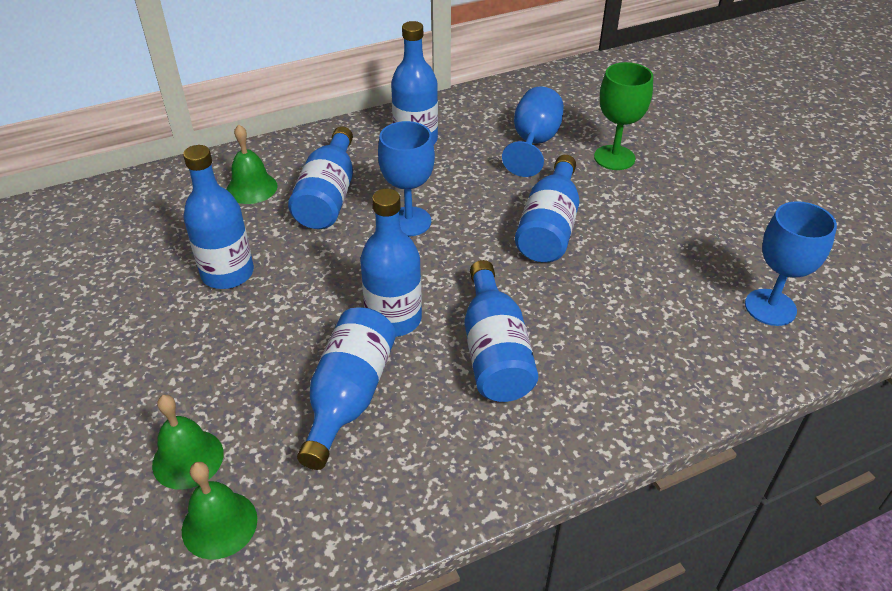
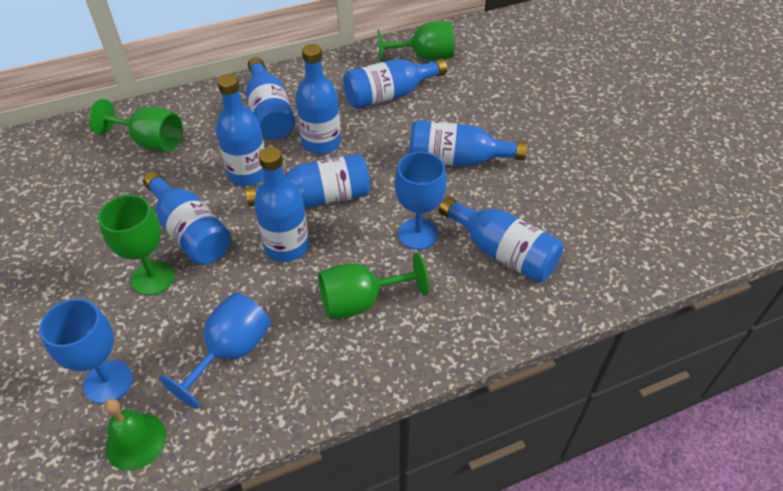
blue bottle: 7 -> 9
green bell: 3 -> 1
green goblet: 1 -> 4

